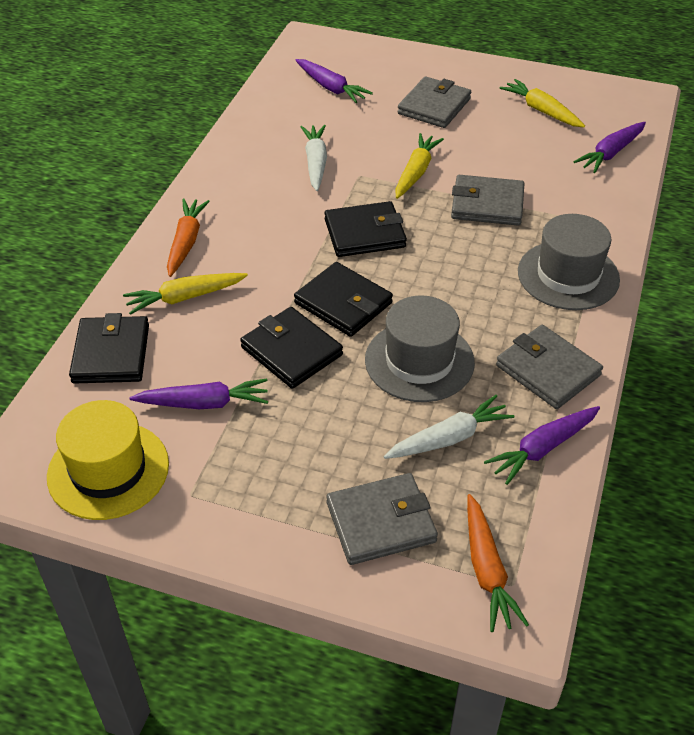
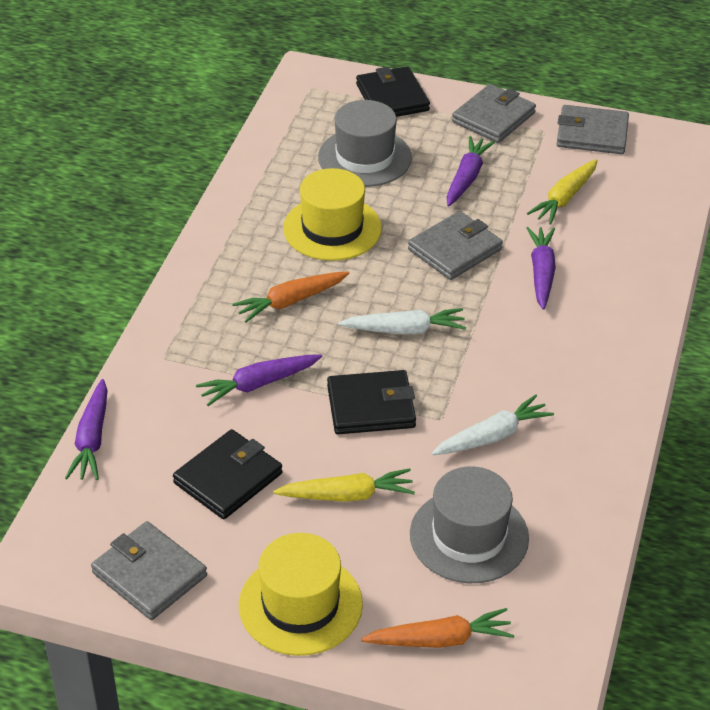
black wallet: 4 -> 3
yellow carrot: 3 -> 2
yellow hat: 1 -> 2

